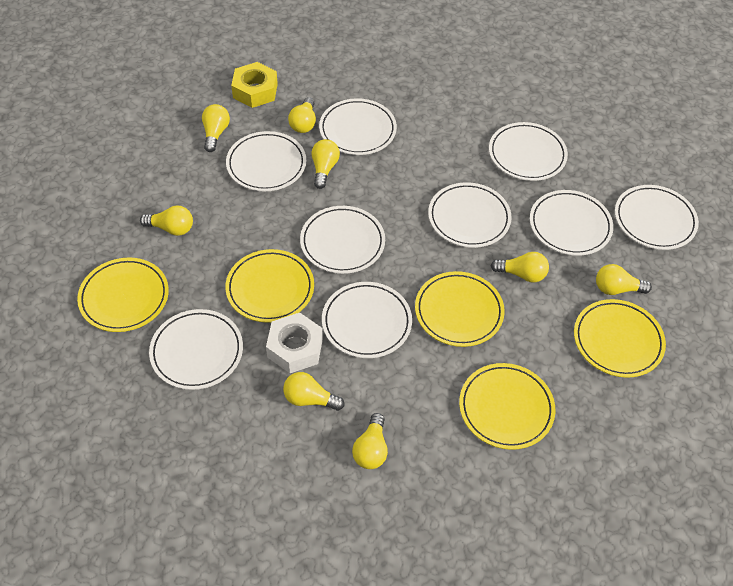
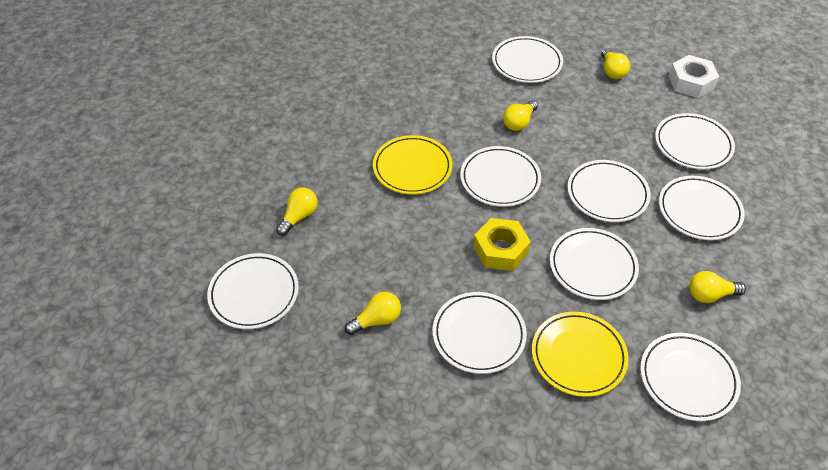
yellow light bulb: 8 -> 5
yellow plate: 5 -> 2

